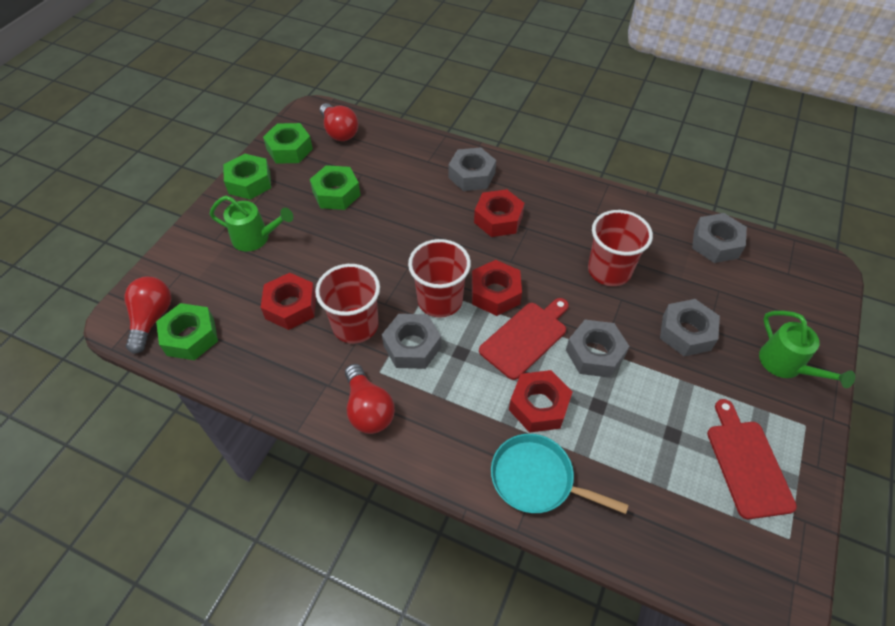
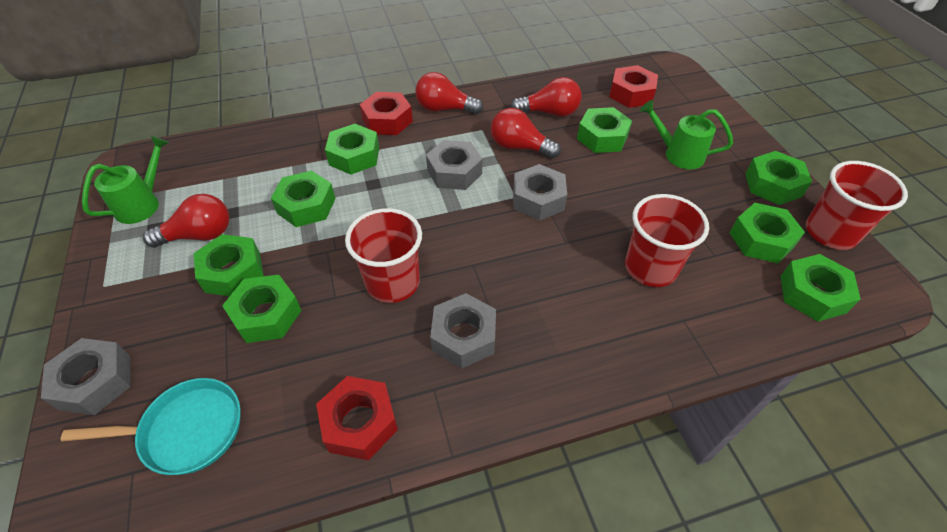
green nut: 4 -> 8
grey nut: 5 -> 4
red cutting board: 2 -> 0
red light bulb: 3 -> 4
red nut: 4 -> 3

